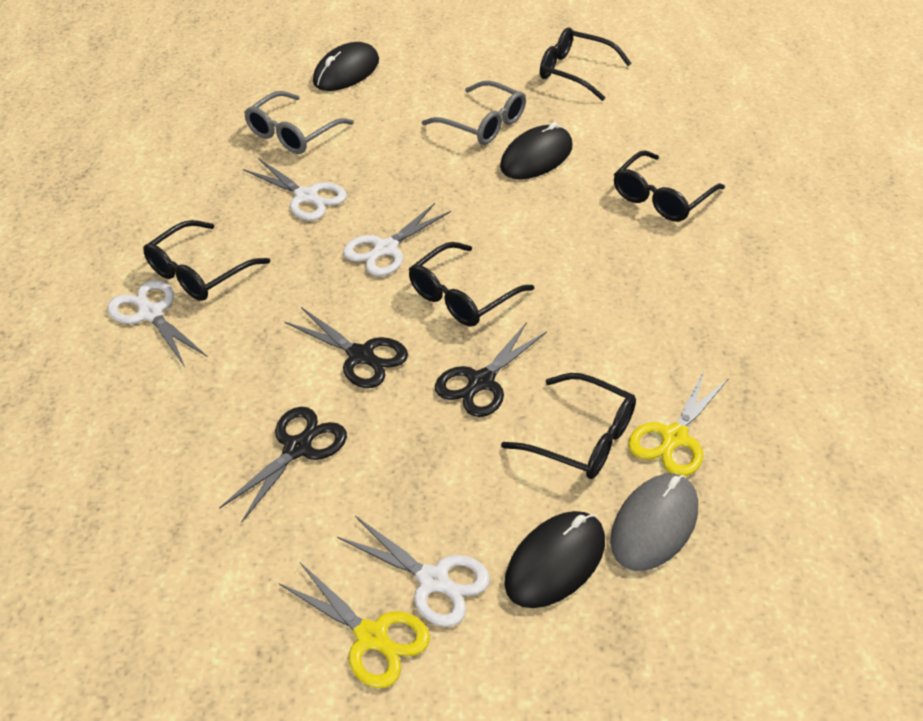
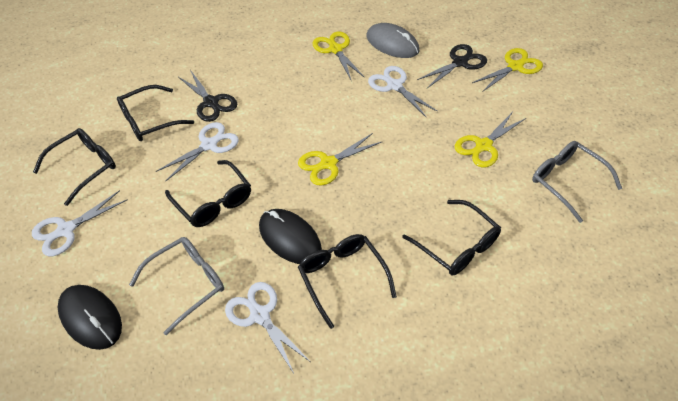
black mouse: 3 -> 2
black scissors: 3 -> 2
yellow scissors: 2 -> 4

